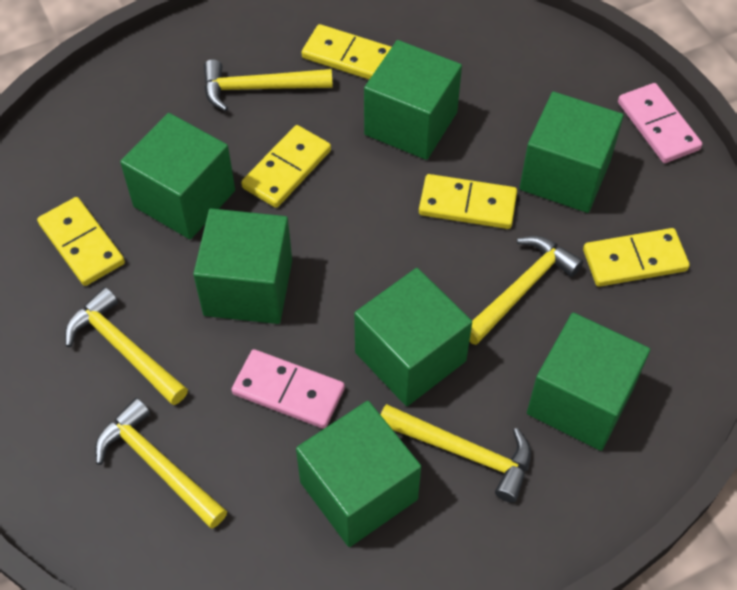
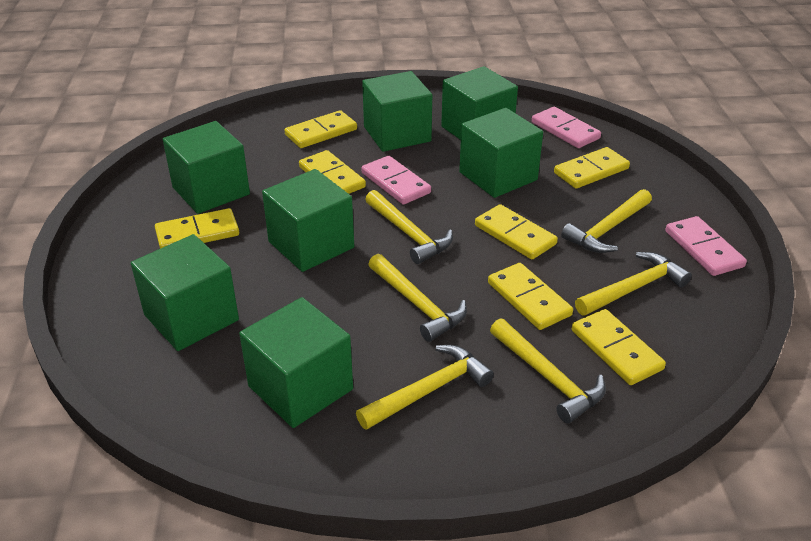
pink domino: 2 -> 3
yellow domino: 5 -> 7
yellow hammer: 5 -> 6

